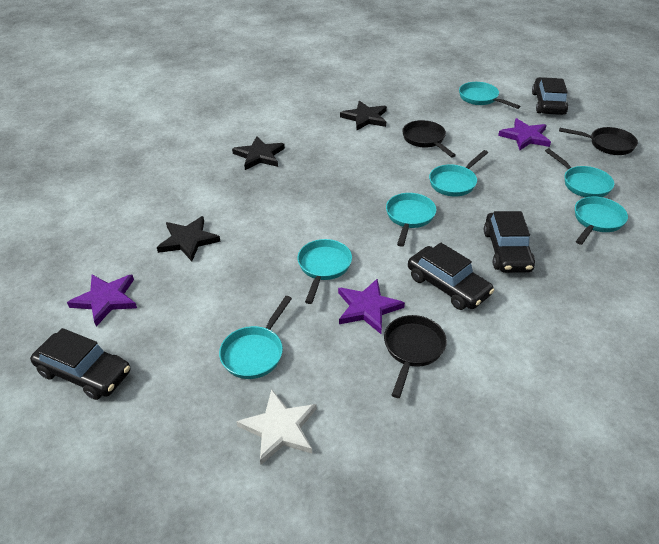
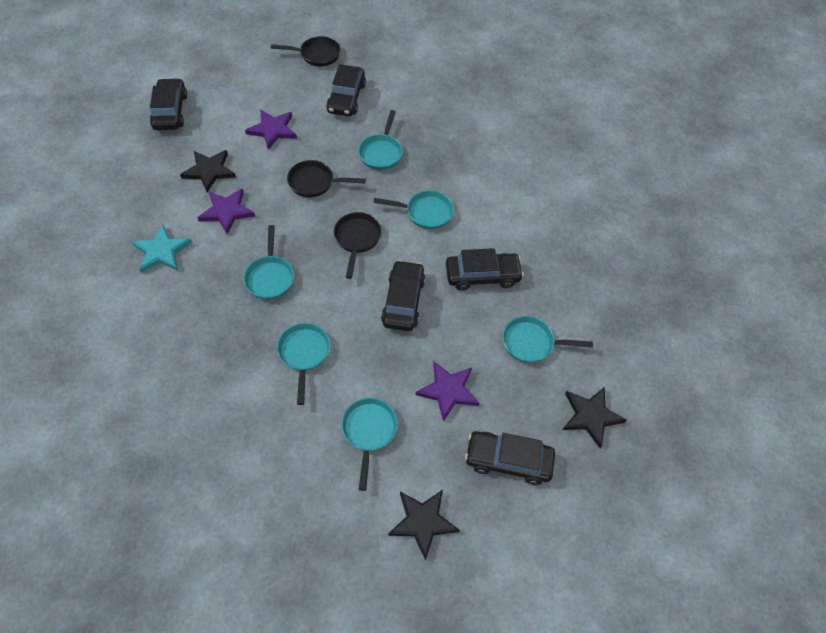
black car: 4 -> 5
turquoise pan: 7 -> 6
turquoise star: 0 -> 1
white star: 1 -> 0

